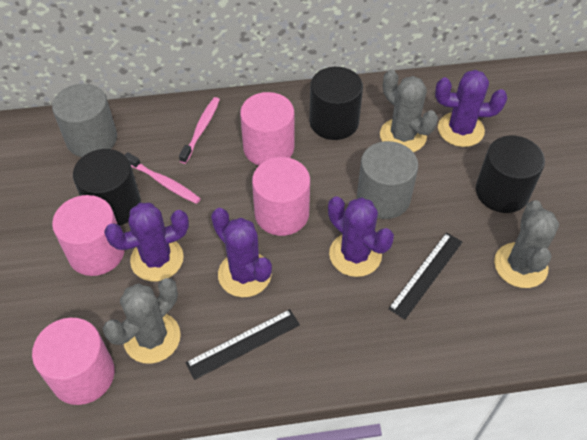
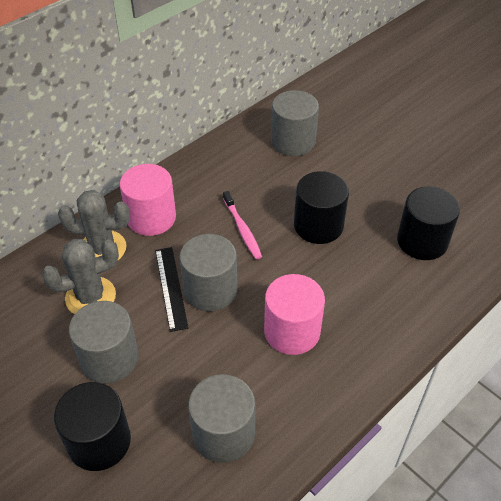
black ruler: 2 -> 1
grey cactus: 3 -> 2
grey cylinder: 2 -> 4
pink cylinder: 4 -> 2
pink toothbrush: 2 -> 1
purple cactus: 4 -> 0

